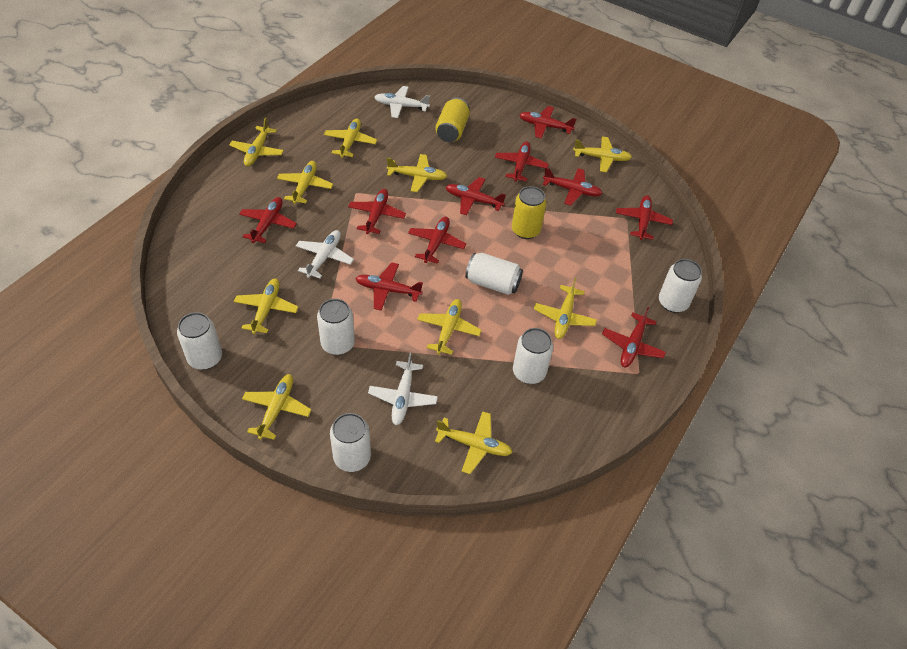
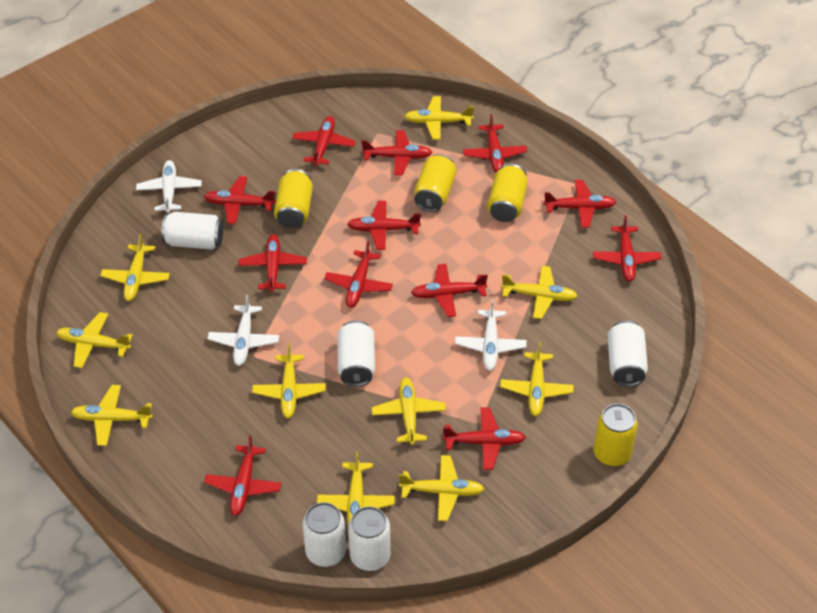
red plane: 10 -> 12
white can: 6 -> 5
yellow can: 2 -> 4

